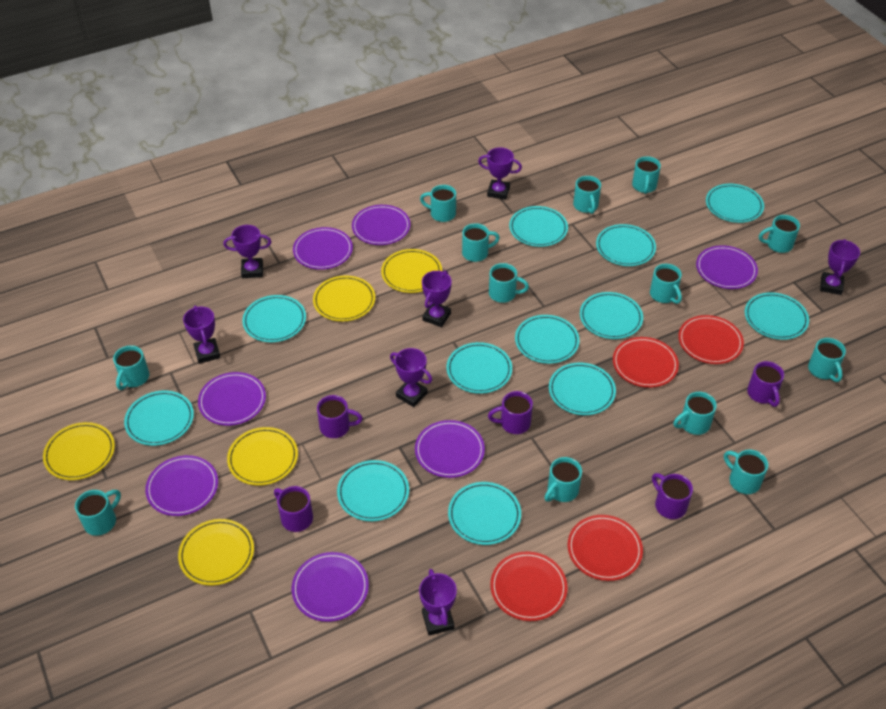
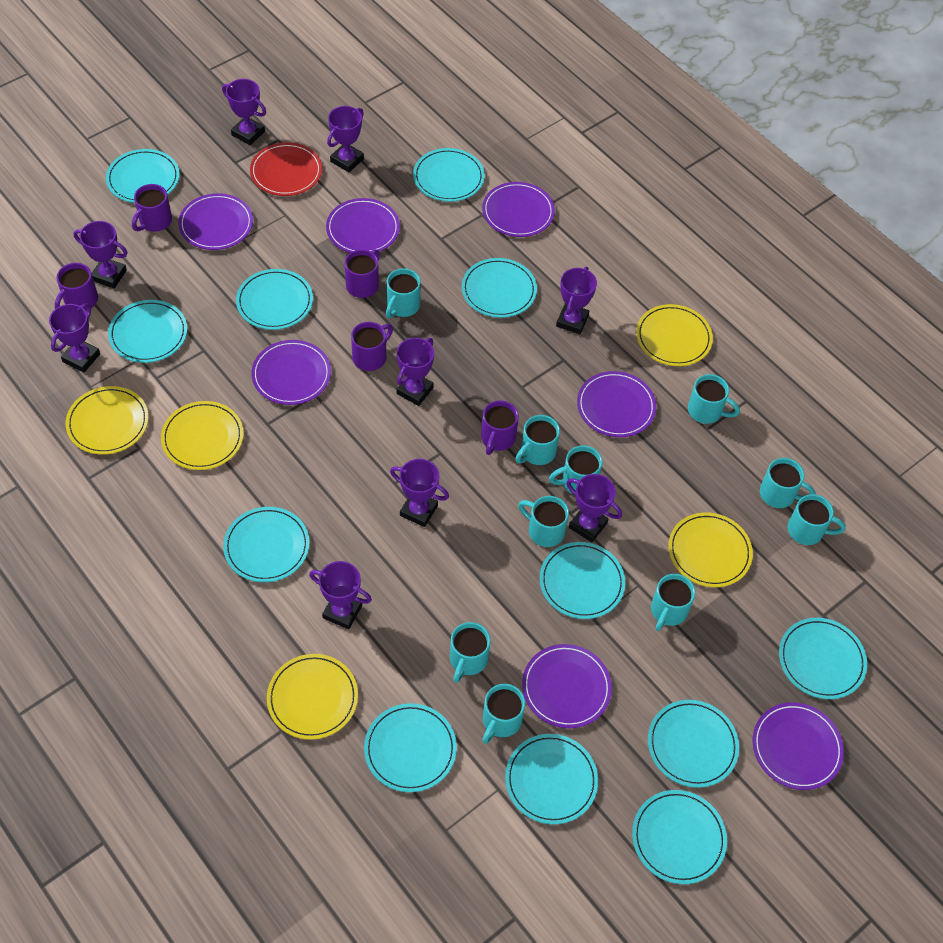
purple trophy: 7 -> 9
red plate: 4 -> 1
turquoise mug: 13 -> 10

